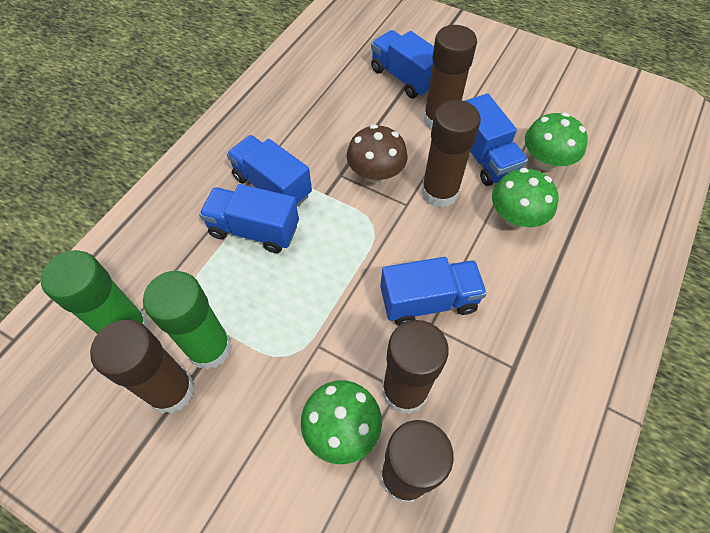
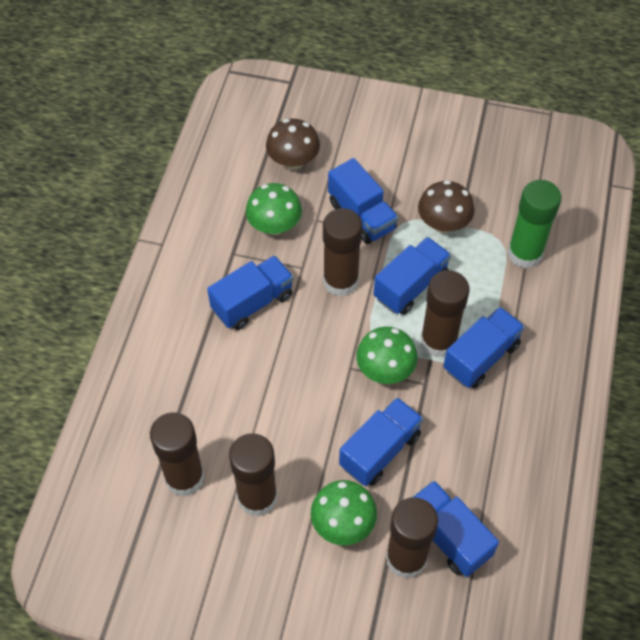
blue truck: 5 -> 6
brown mushroom: 1 -> 2
green glue stick: 2 -> 1

